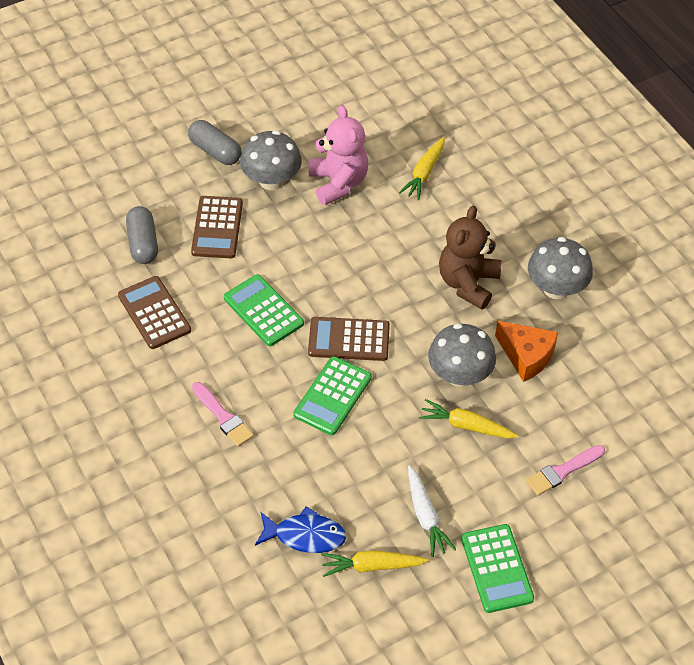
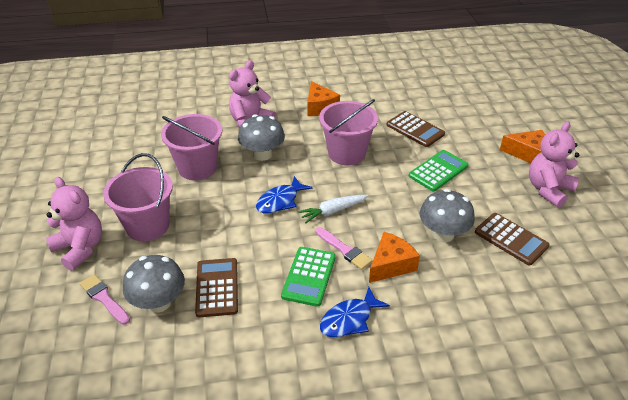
blue fish: 1 -> 2
brown teddy bear: 1 -> 0
green calculator: 3 -> 2
grey capsule: 2 -> 0
orange cheese: 1 -> 3
pink bucket: 0 -> 3
pink teddy bear: 1 -> 3
yellow carrot: 3 -> 0

